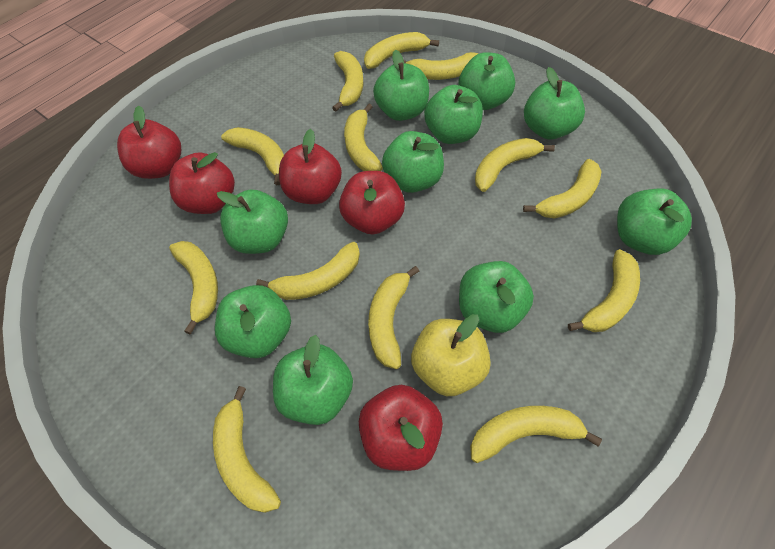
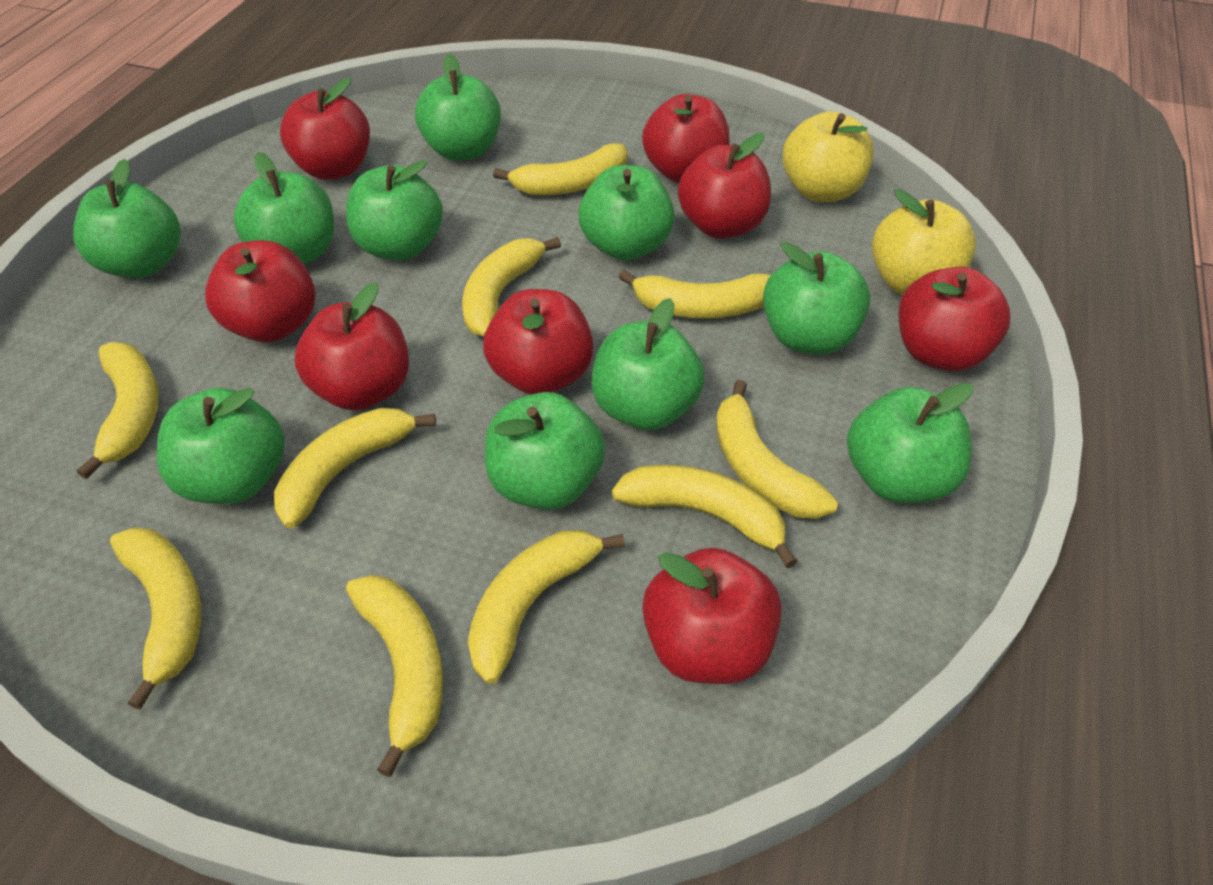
red apple: 5 -> 8
yellow apple: 1 -> 2
yellow banana: 13 -> 10

